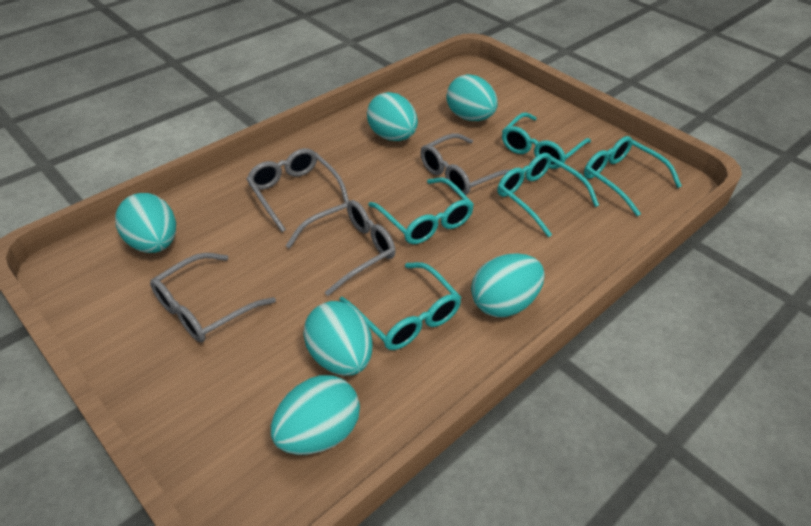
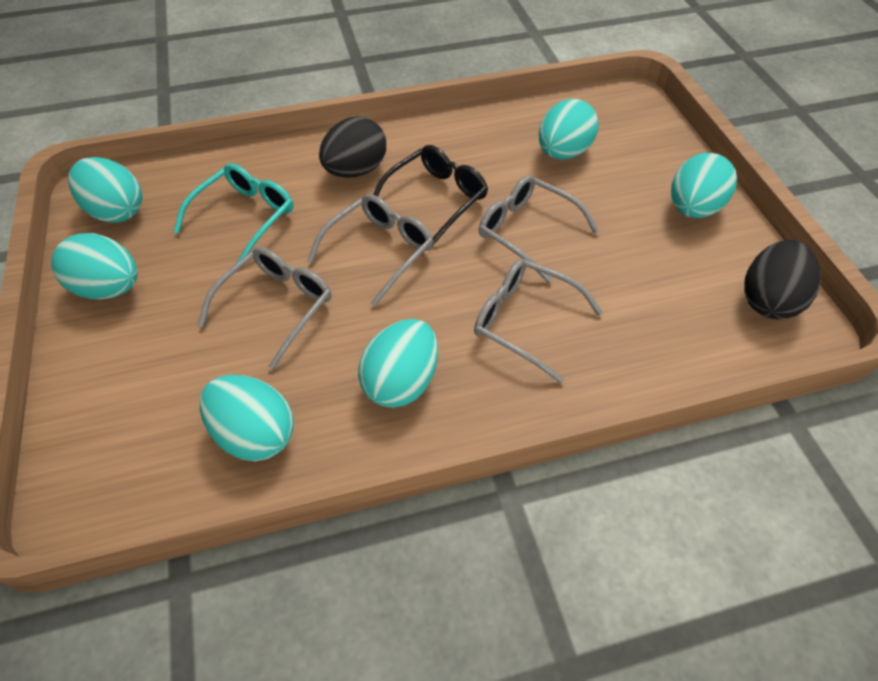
black egg: 0 -> 2
black glasses: 0 -> 1
turquoise glasses: 5 -> 1

